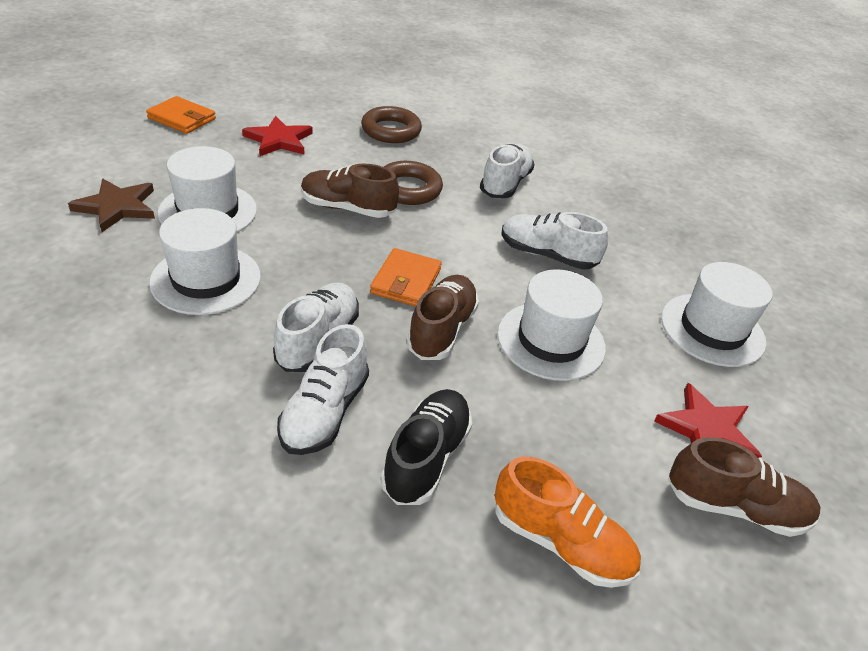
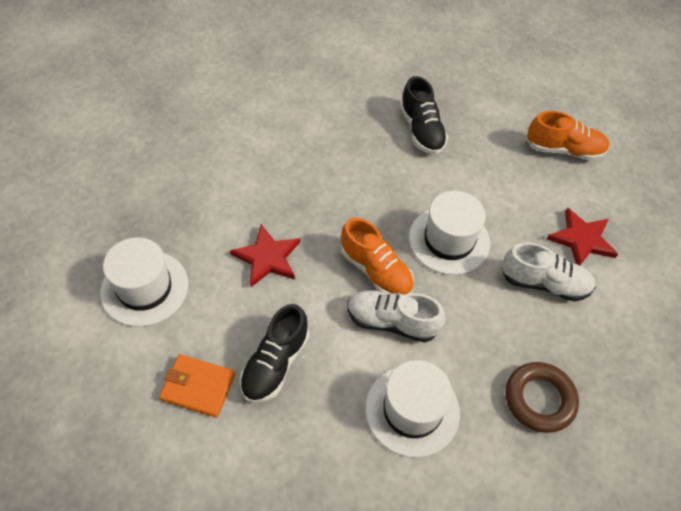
black shoe: 1 -> 2
brown ring: 2 -> 1
brown shoe: 3 -> 0
brown star: 1 -> 0
orange shoe: 1 -> 2
orange wallet: 2 -> 1
white hat: 4 -> 3
white shoe: 4 -> 2

